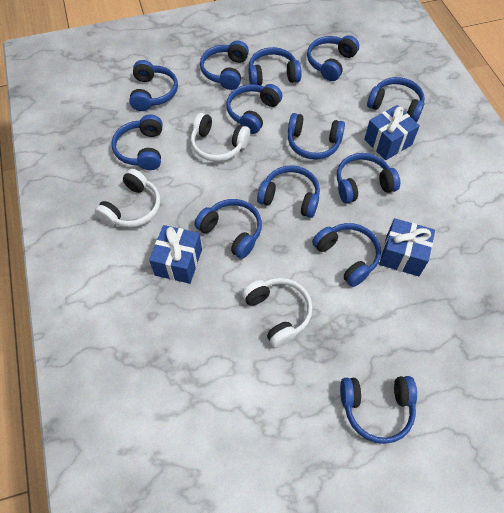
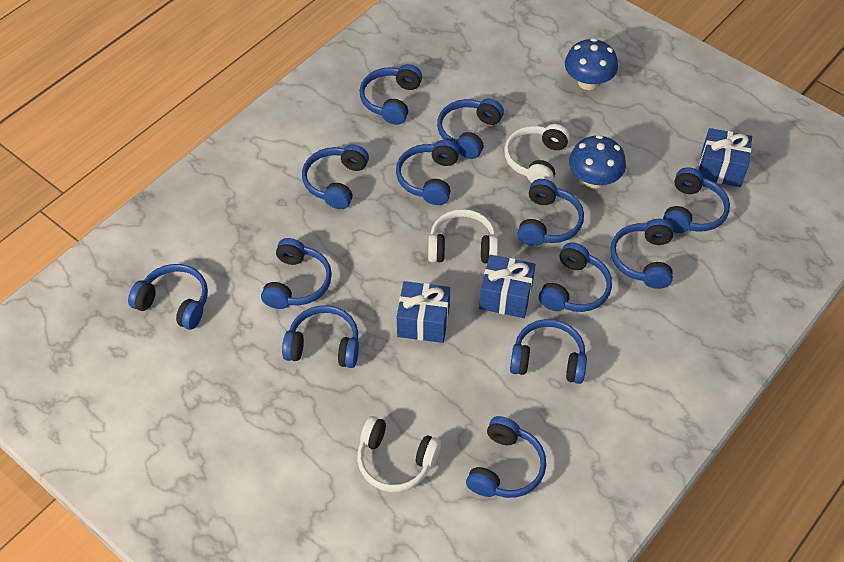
blue mushroom: 0 -> 2

